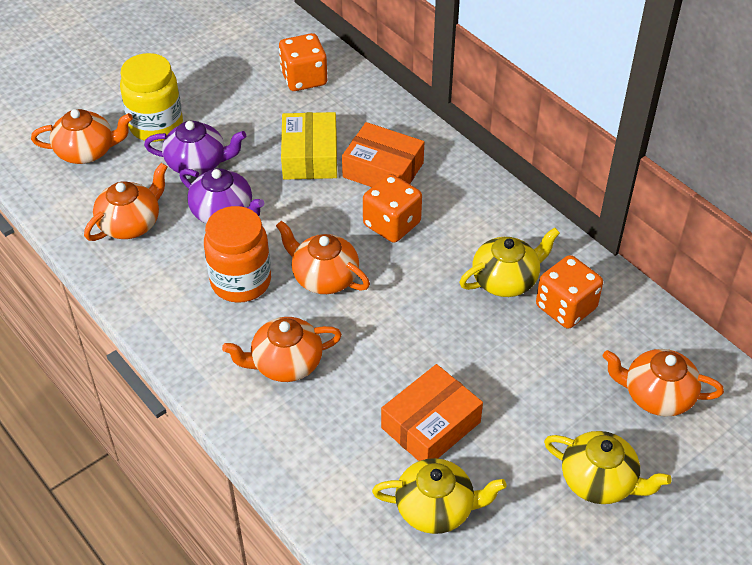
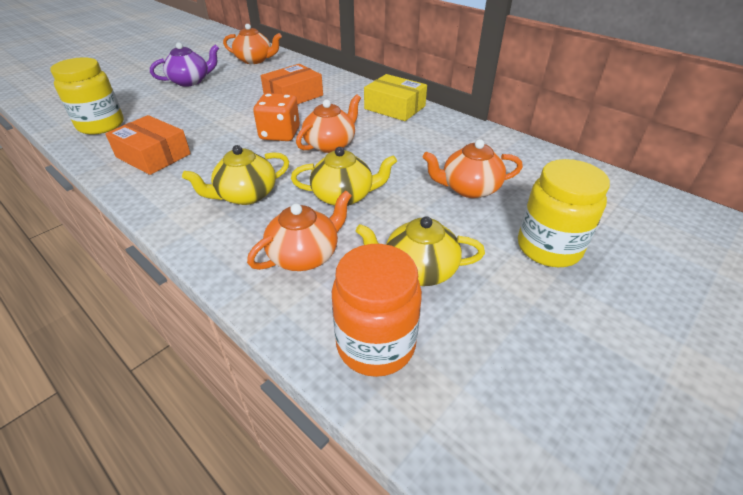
orange dice: 3 -> 1
orange teapot: 5 -> 4
purple teapot: 2 -> 1
yellow jar: 1 -> 2

